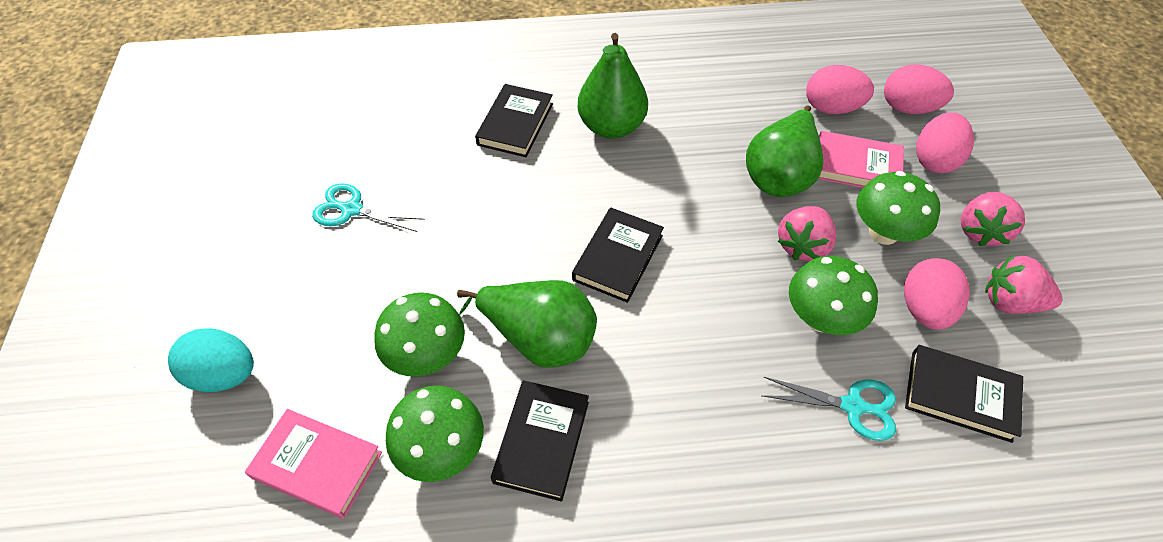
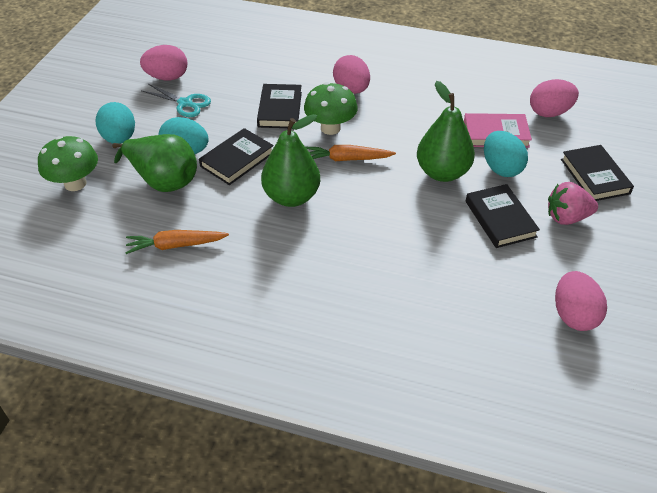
green mushroom: 4 -> 2
orange carrot: 0 -> 2
pink book: 2 -> 1
pink strawberry: 3 -> 1
turquoise egg: 1 -> 3
turquoise scissors: 2 -> 1

